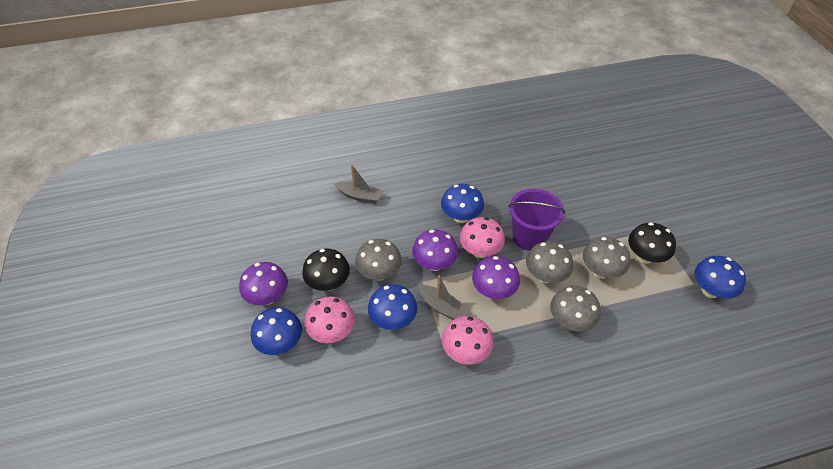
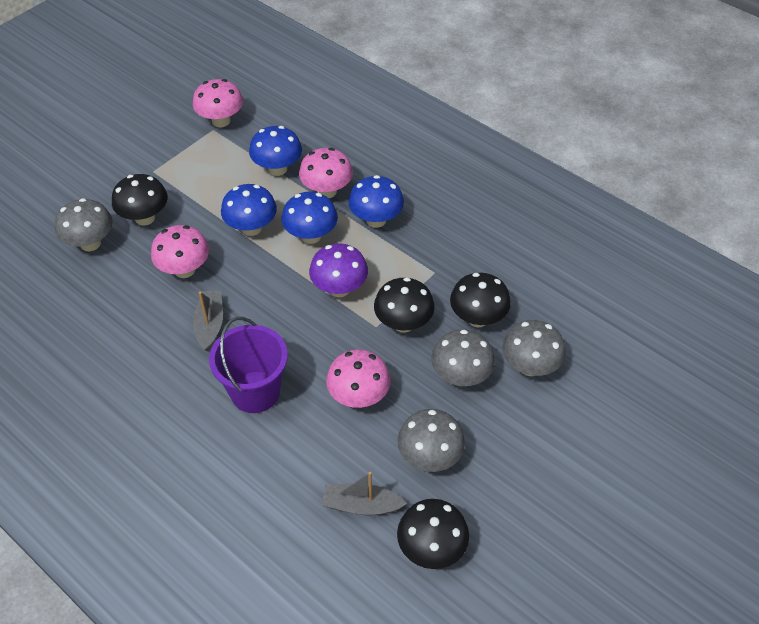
black mushroom: 2 -> 4
pink mushroom: 3 -> 4
purple mushroom: 3 -> 1

